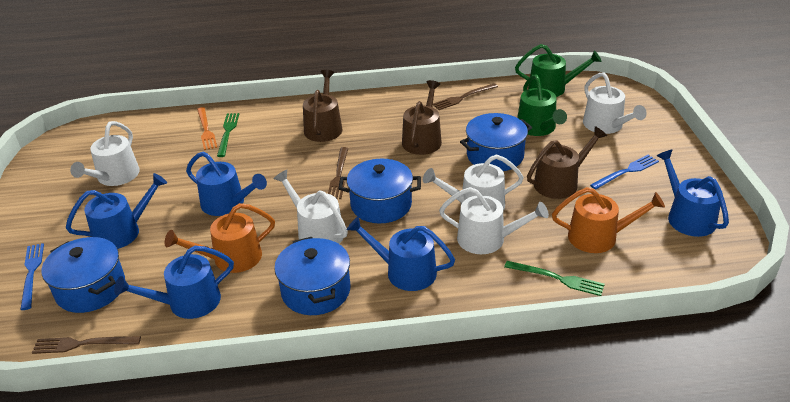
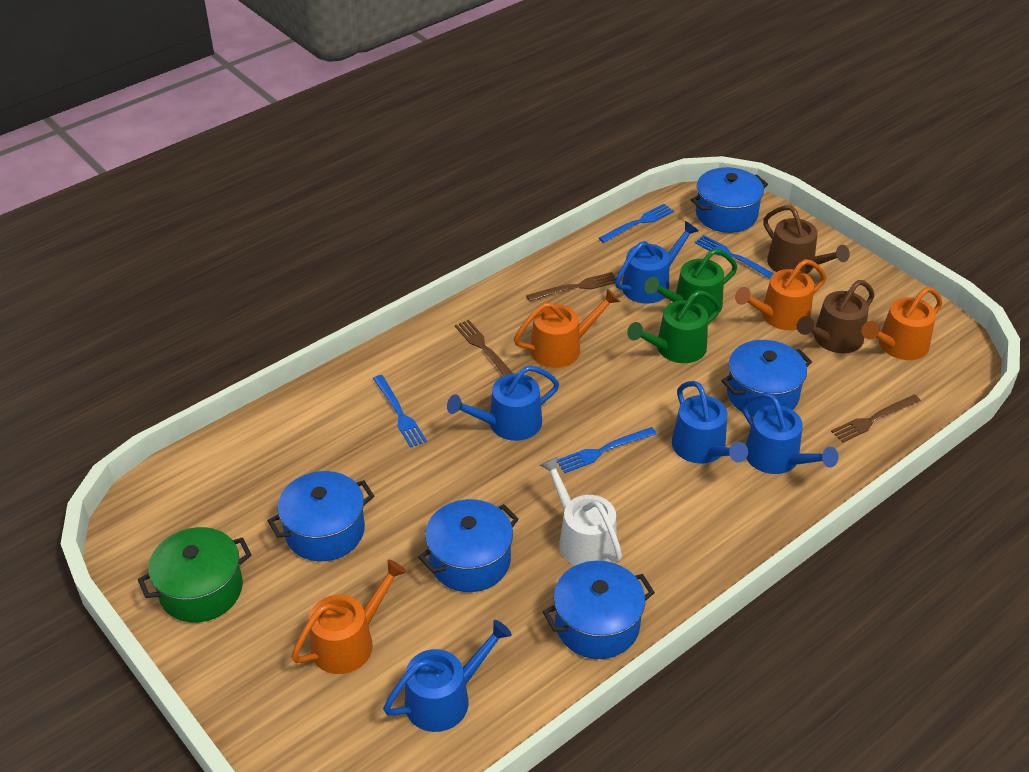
blue fork: 2 -> 4
blue pot: 4 -> 5
brown watering can: 3 -> 2
green fork: 2 -> 0
green pot: 0 -> 1
orange fork: 1 -> 0
orange watering can: 2 -> 4
white watering can: 5 -> 1

